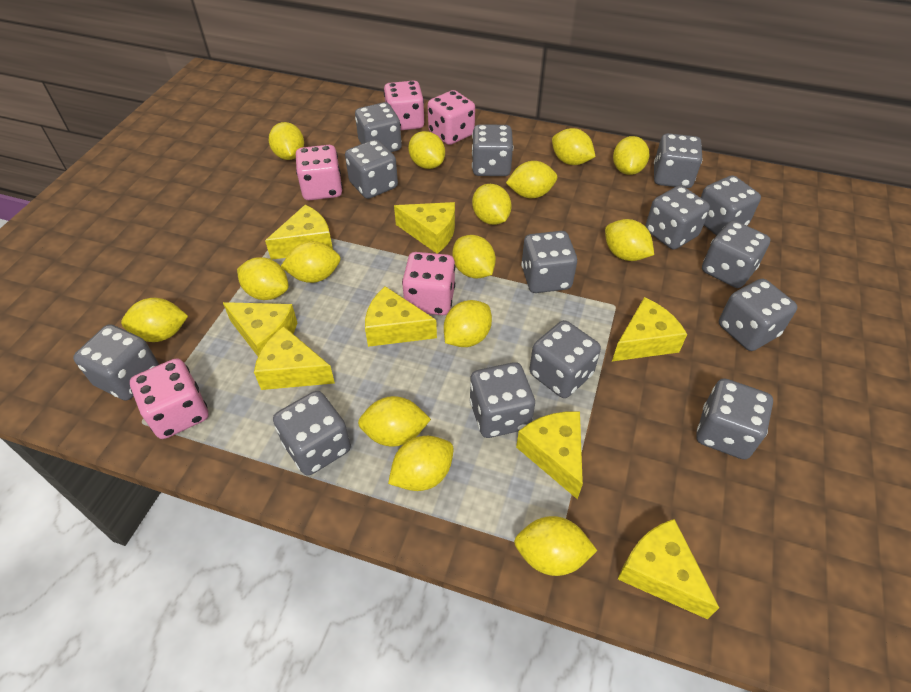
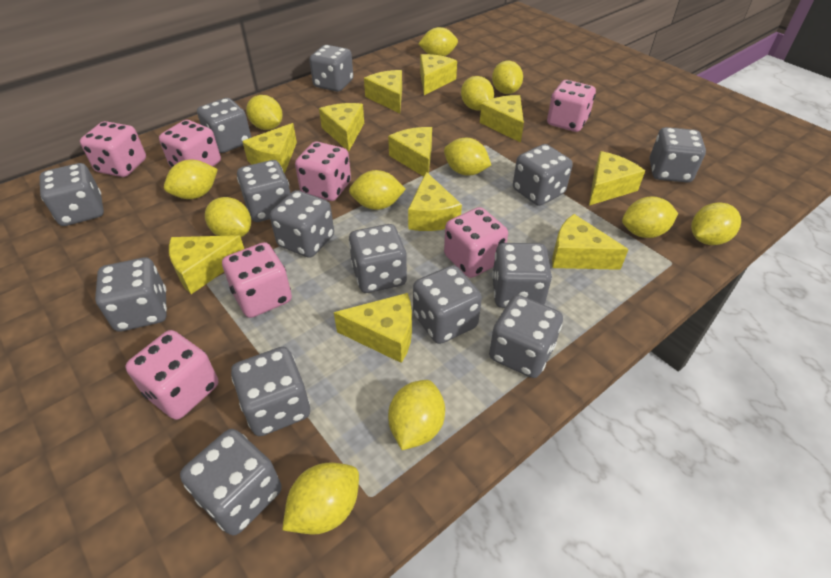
pink dice: 5 -> 7
yellow cheese: 8 -> 11
yellow lemon: 15 -> 12

